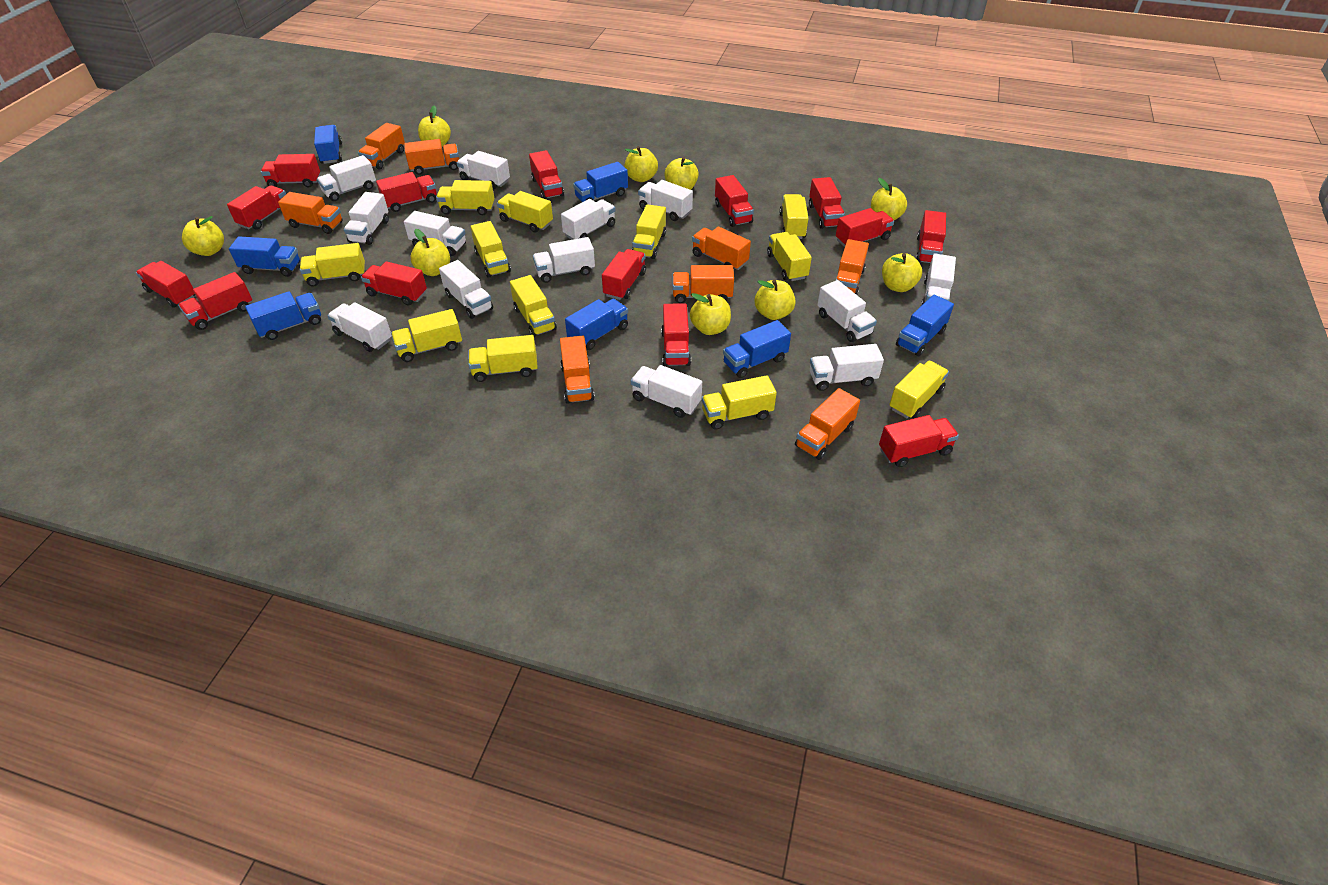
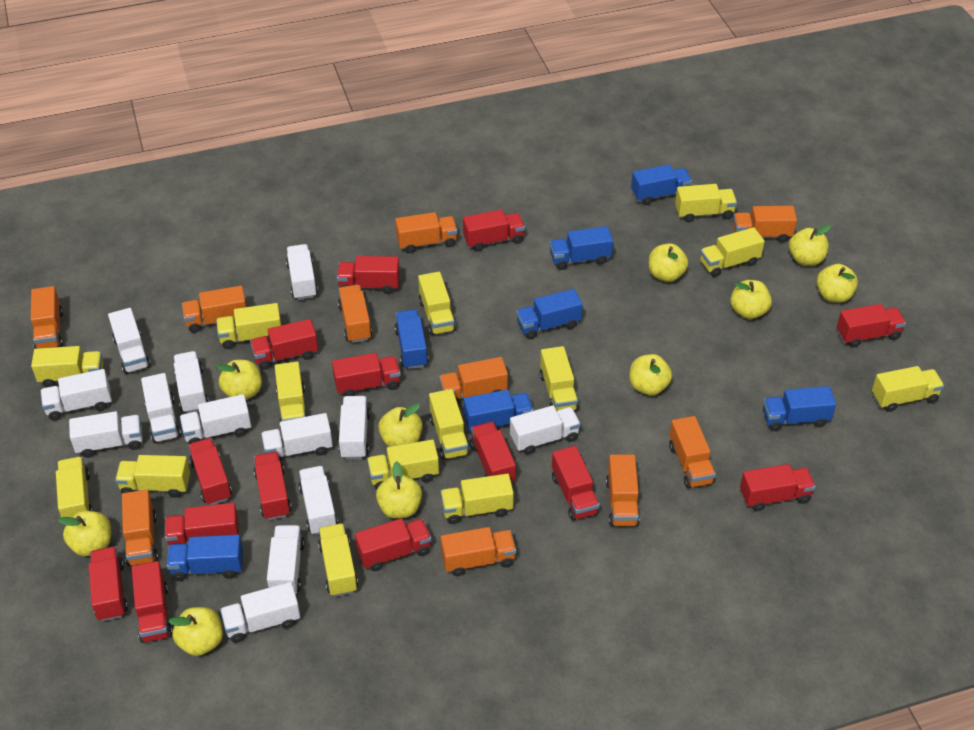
orange truck: 8 -> 10
yellow apple: 9 -> 10
yellow truck: 12 -> 14

